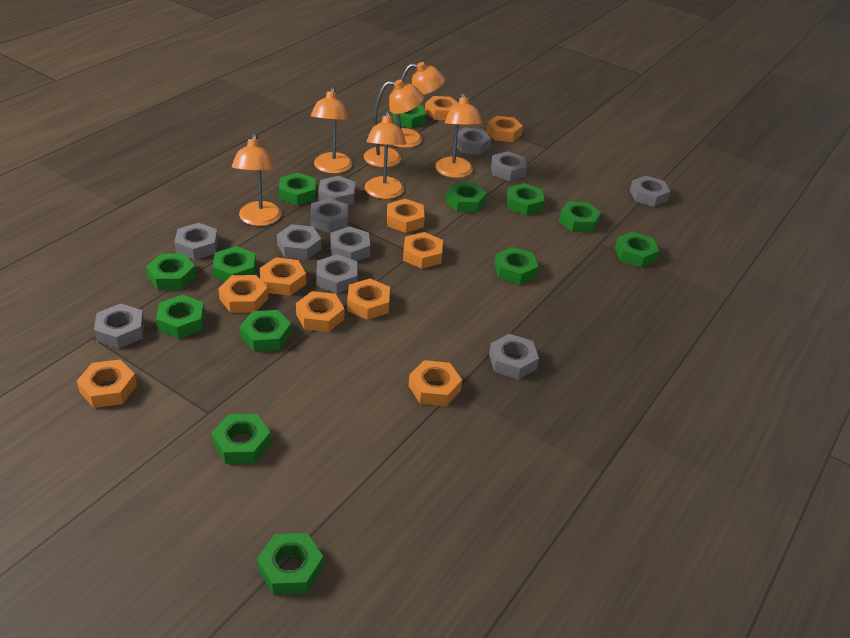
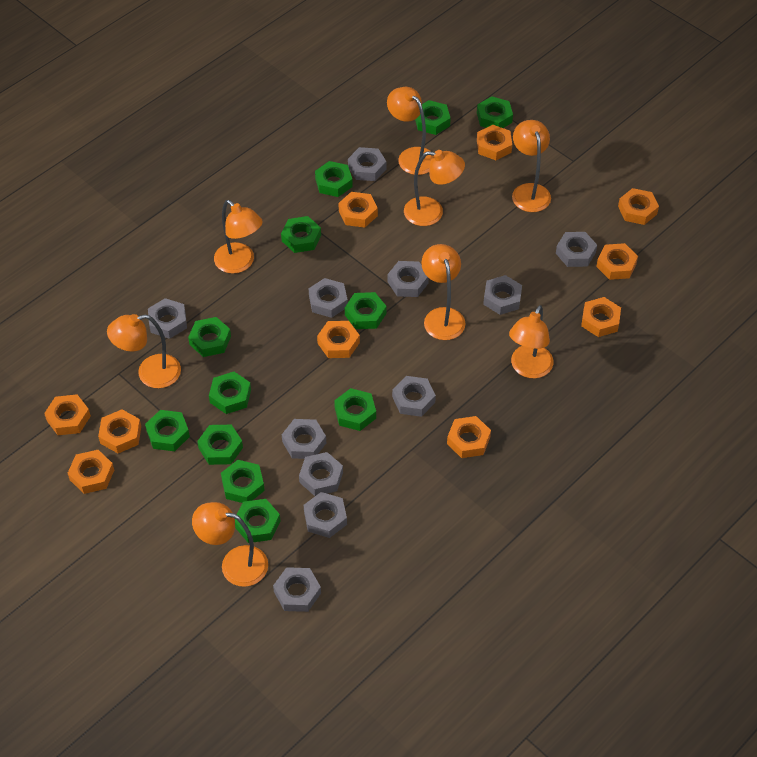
green nut: 13 -> 12
orange lamp: 6 -> 8

